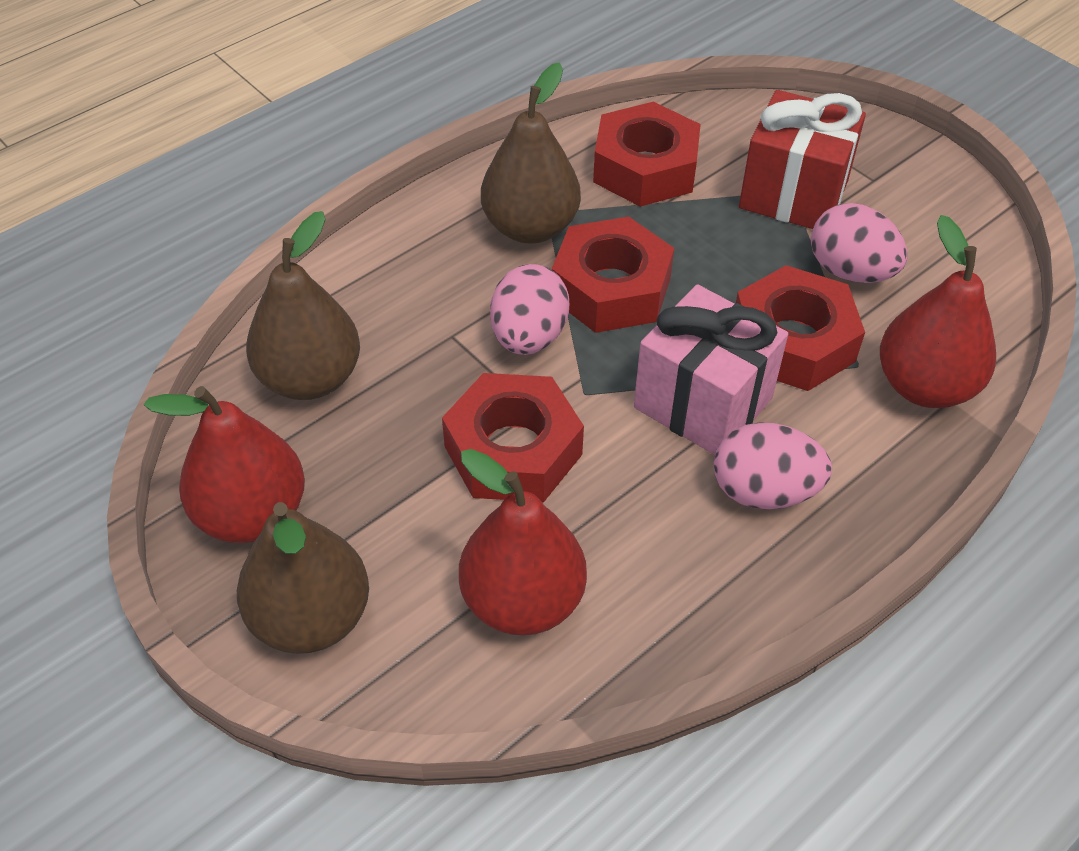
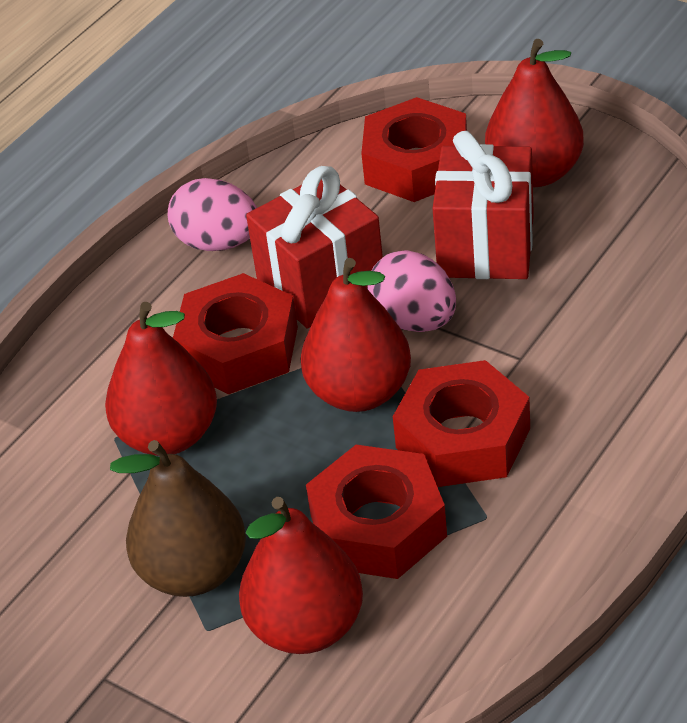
brown pear: 3 -> 1
pink egg: 3 -> 2
pink gift: 1 -> 0
red gift: 1 -> 2
red pear: 3 -> 4

